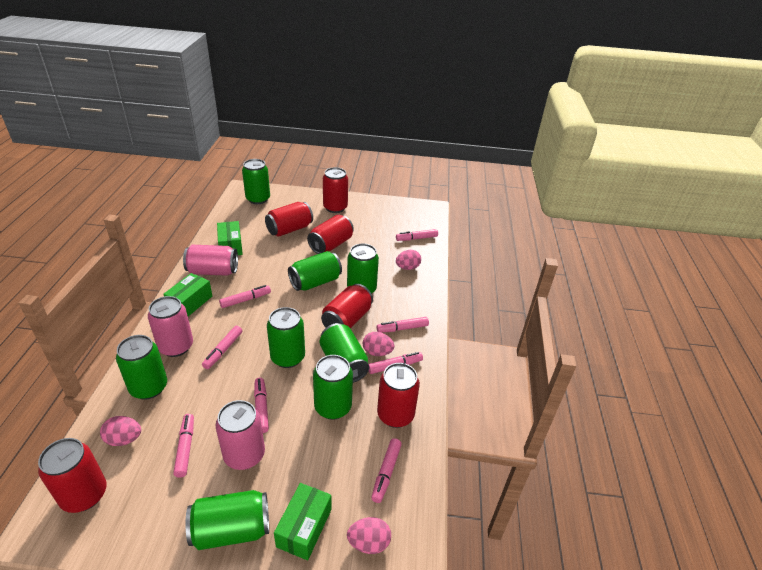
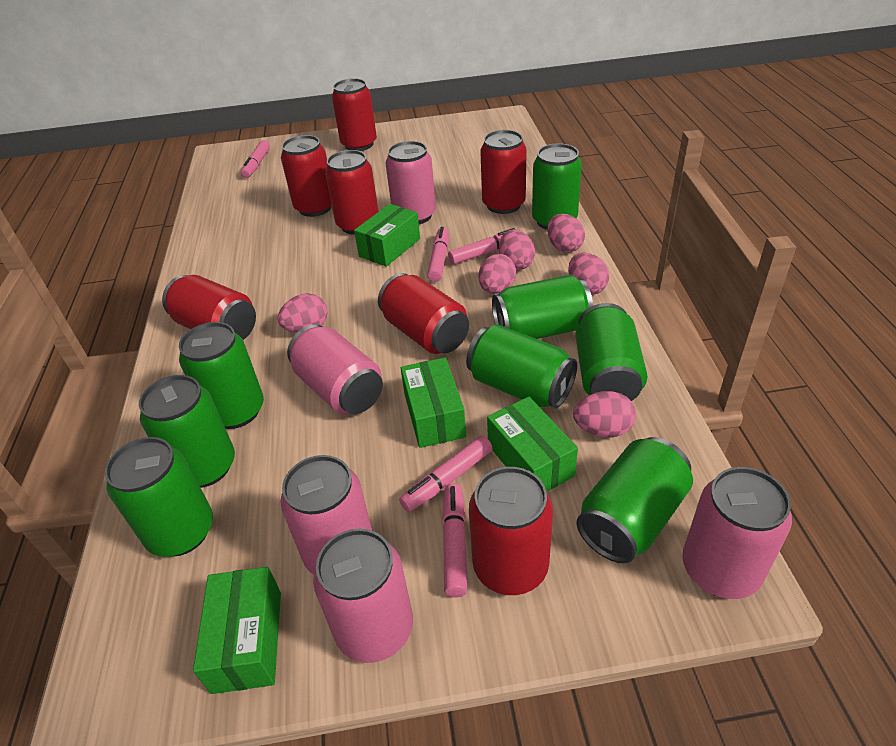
green box: 3 -> 4
pink can: 3 -> 5
pink egg: 4 -> 6
pink marker: 8 -> 5
red can: 6 -> 7

